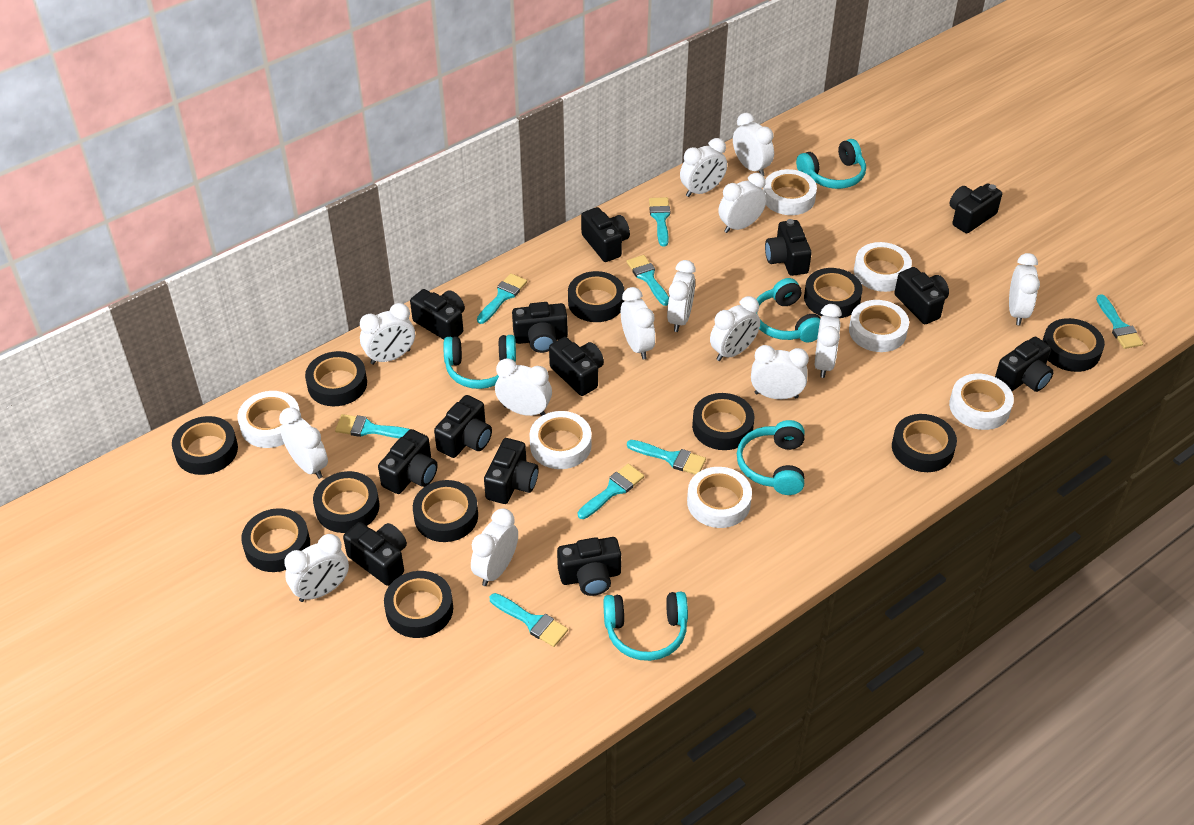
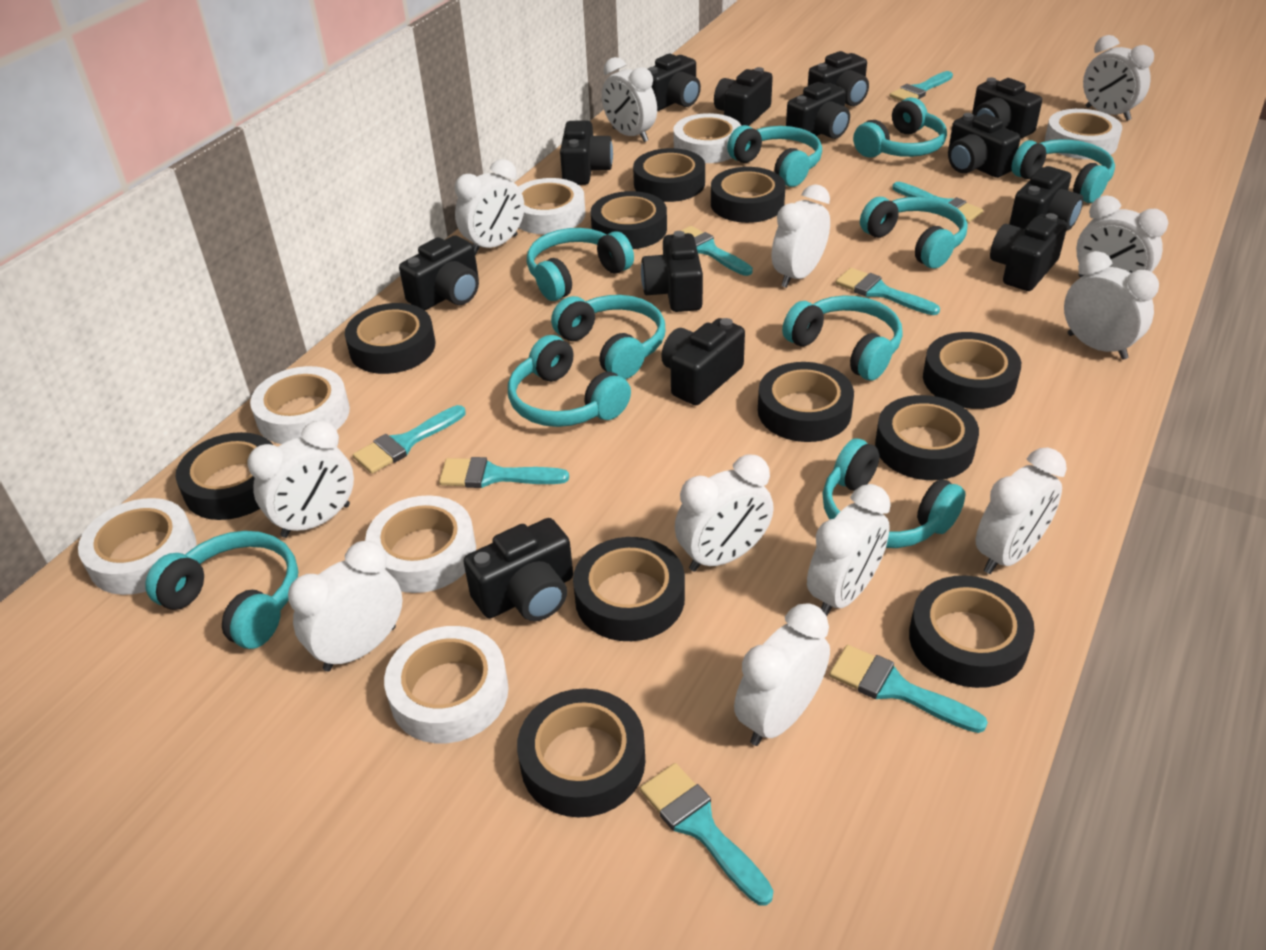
turquoise headphones: 5 -> 10
white clock: 14 -> 12

